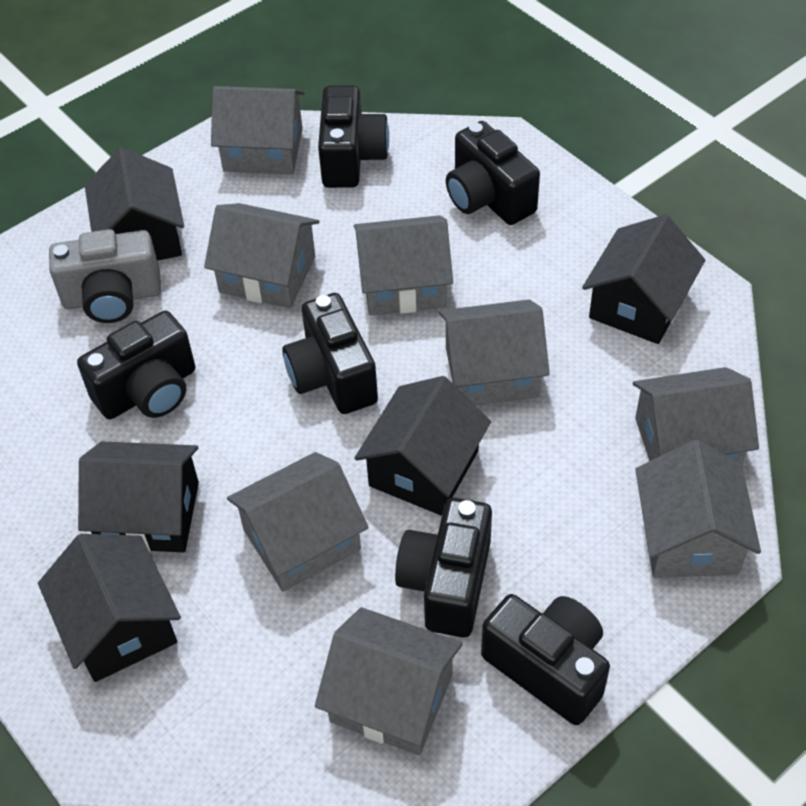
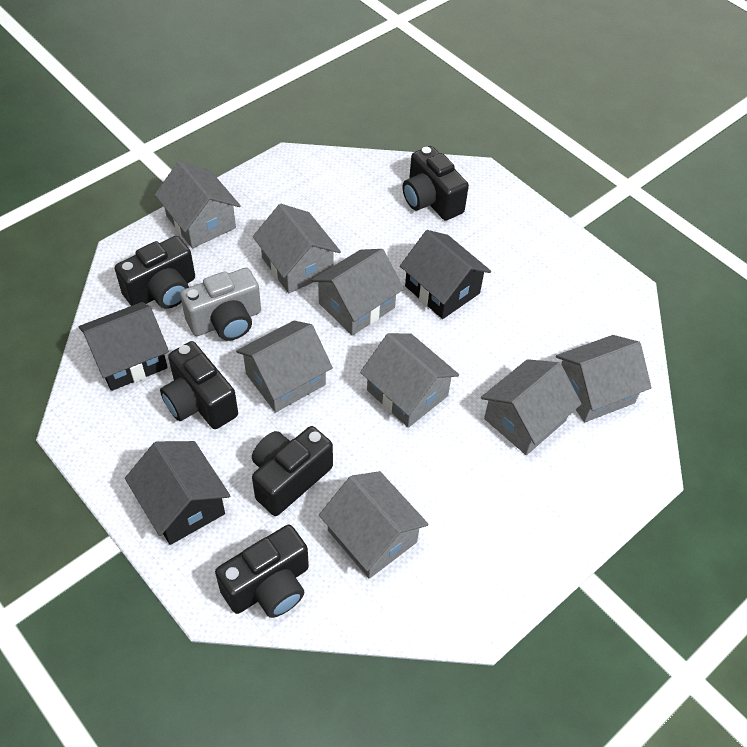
black camera: 6 -> 5
black house: 5 -> 3

